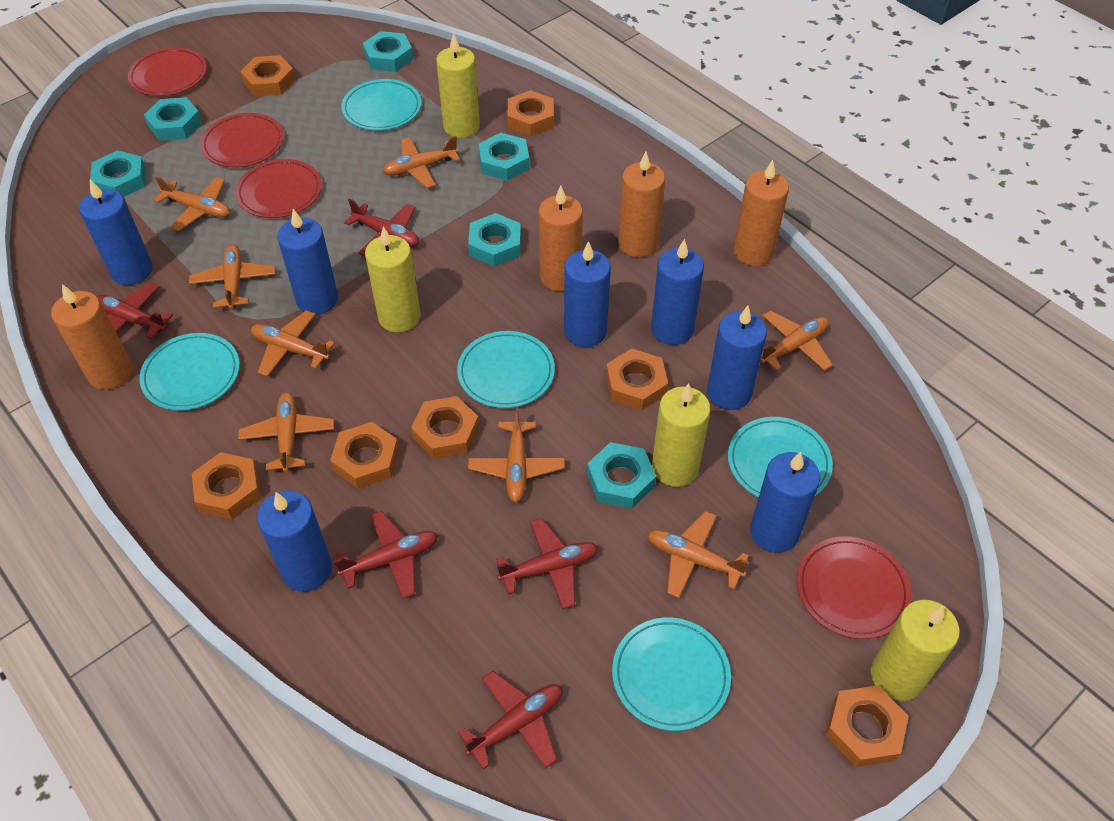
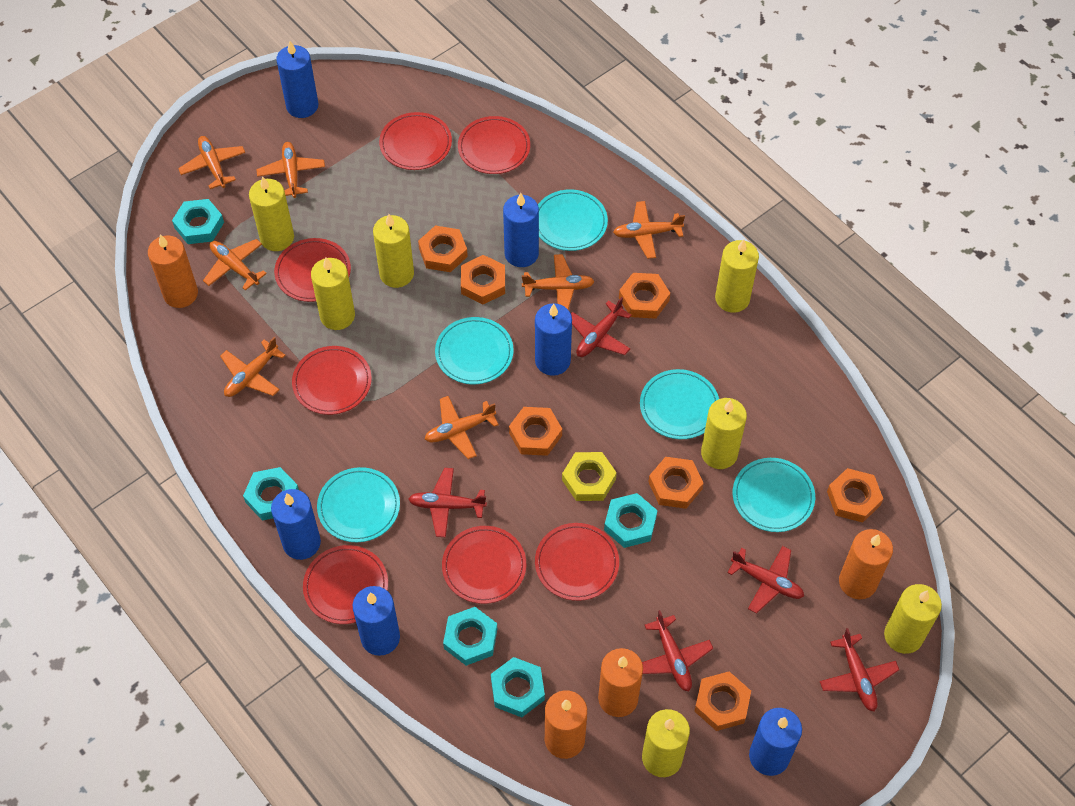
blue candle: 7 -> 6
orange plane: 8 -> 7
red plate: 4 -> 7
turquoise nut: 6 -> 5
yellow candle: 4 -> 7
yellow nut: 0 -> 1

